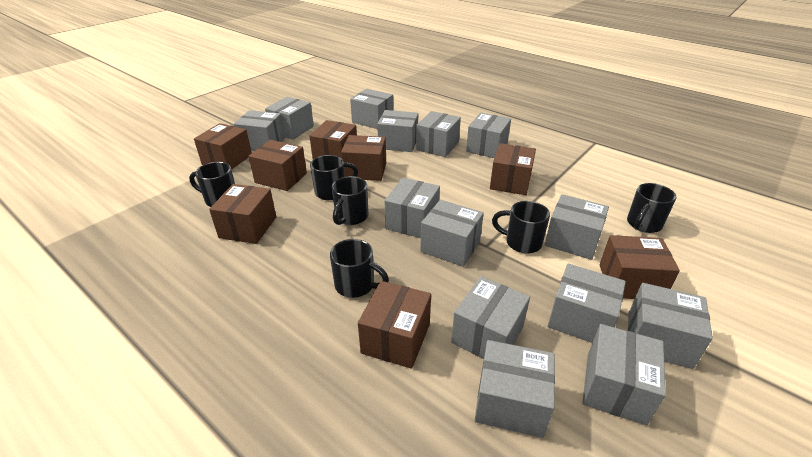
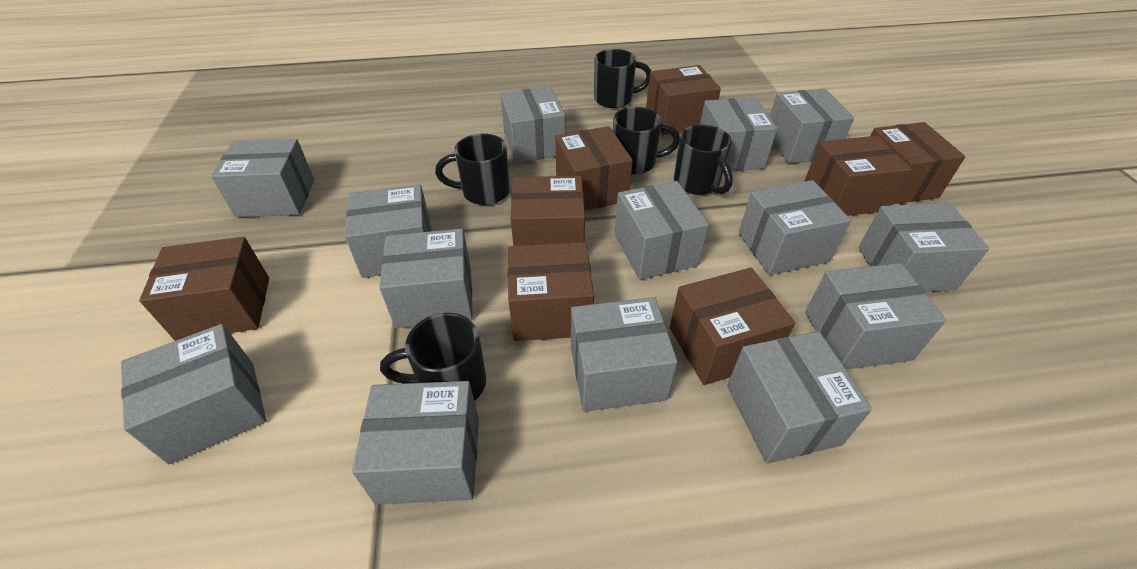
black mug: 6 -> 5

